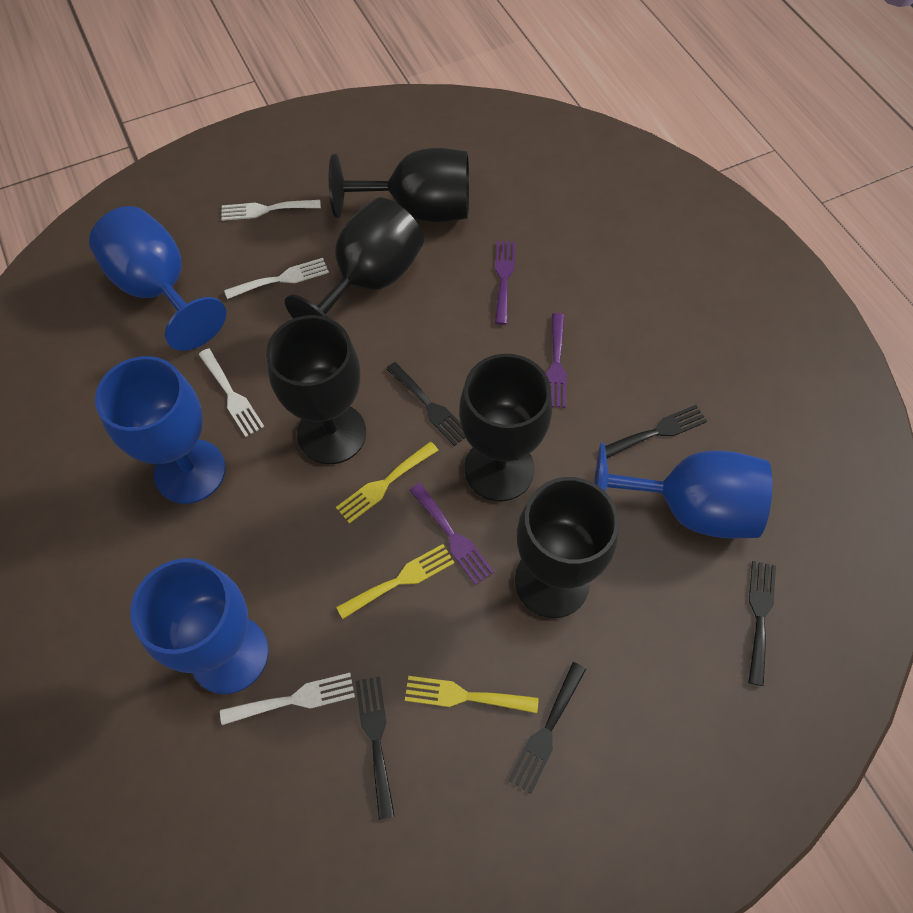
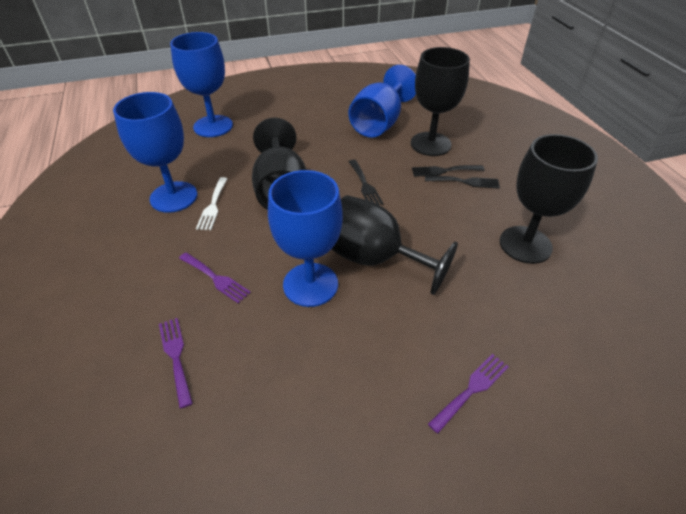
black fork: 5 -> 3
black goblet: 5 -> 4
white fork: 4 -> 1
yellow fork: 3 -> 0

